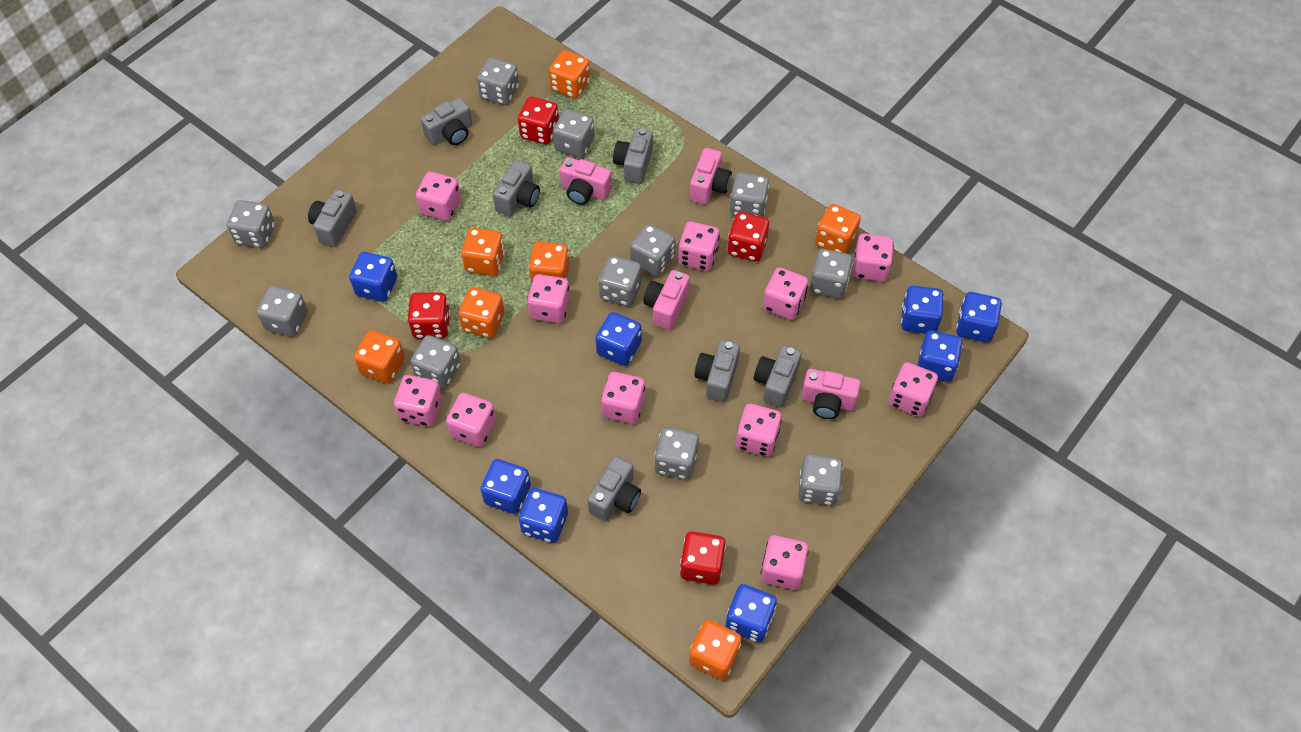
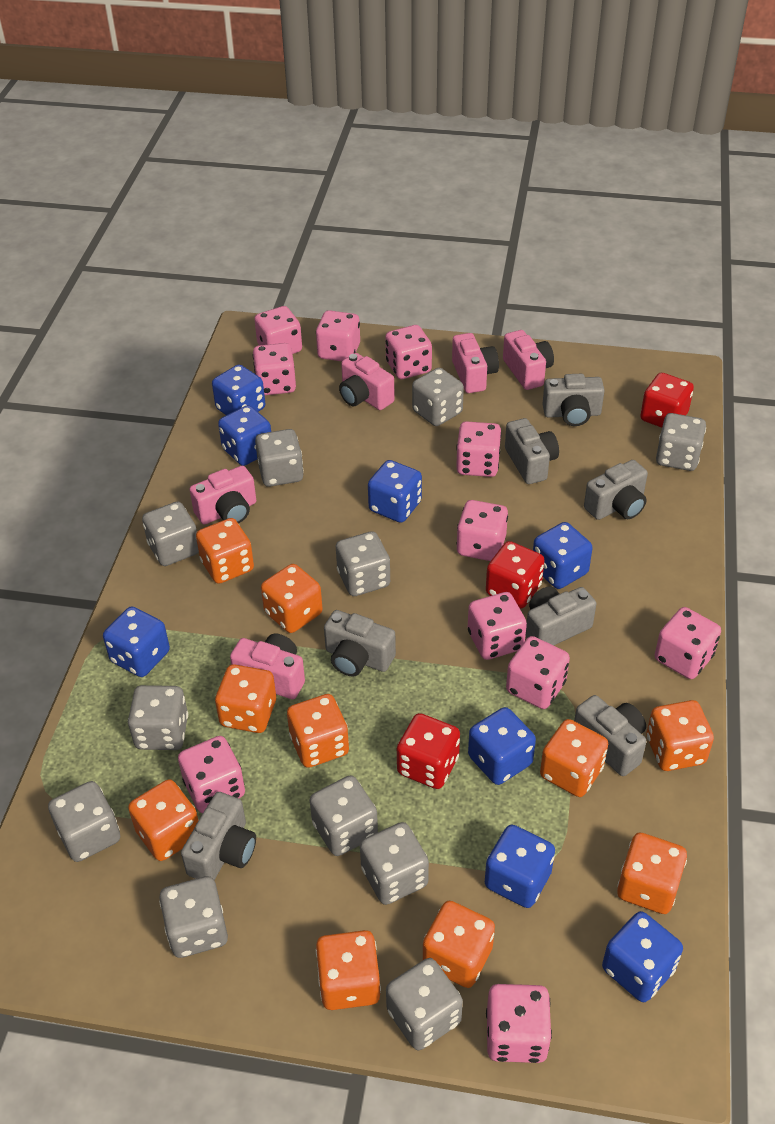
orange dice: 7 -> 10
pink camera: 4 -> 5
red dice: 4 -> 3

